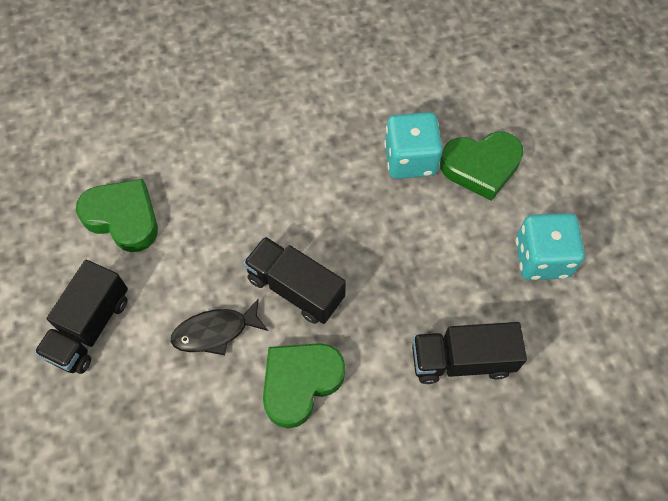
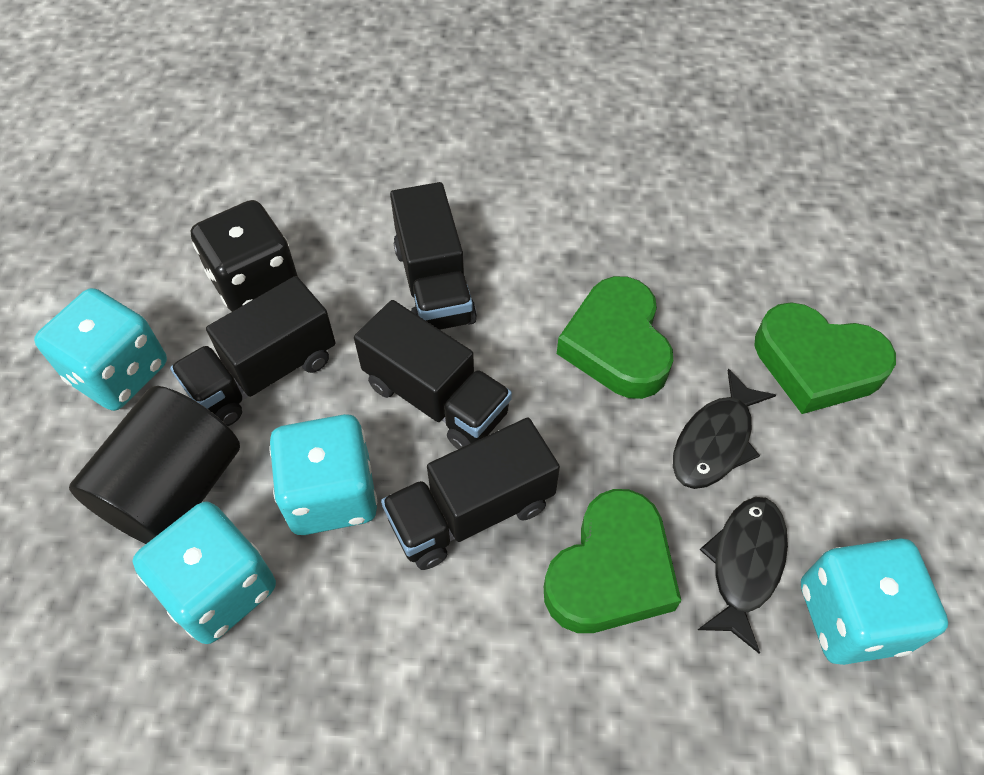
black cylinder: 0 -> 1
black dice: 0 -> 1
black fish: 1 -> 2
black truck: 3 -> 4
turquoise dice: 2 -> 4

